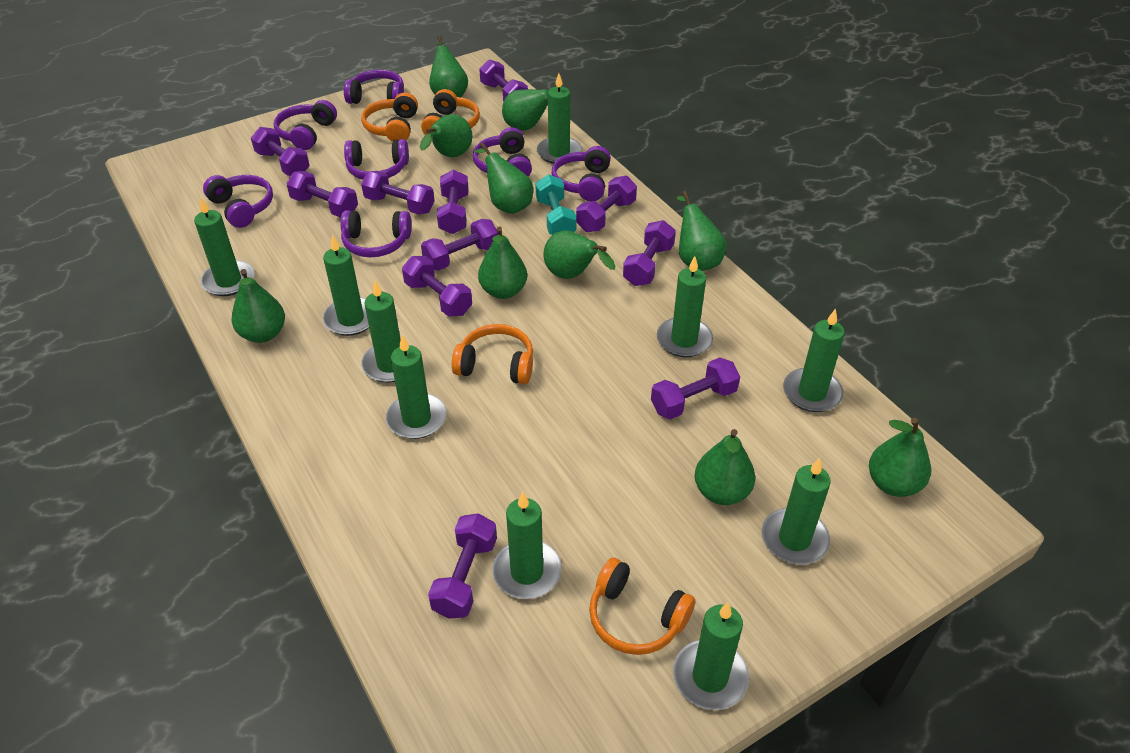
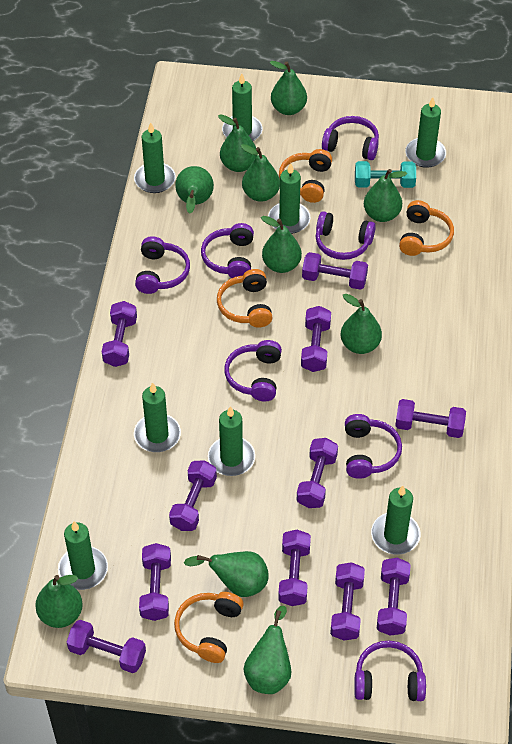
green candle: 10 -> 8

